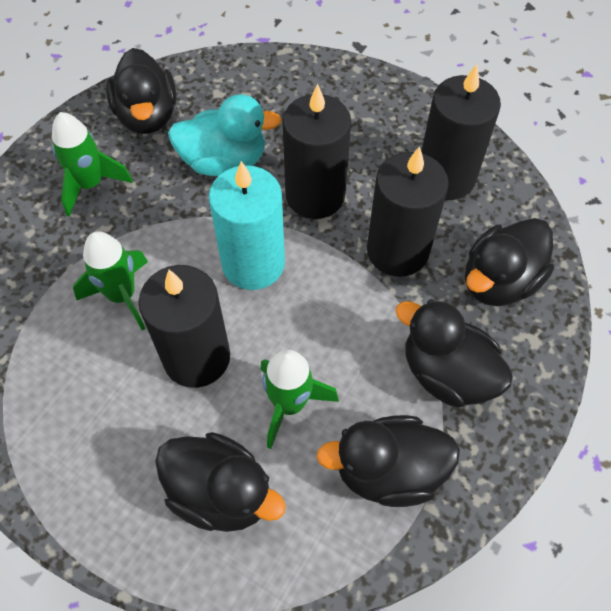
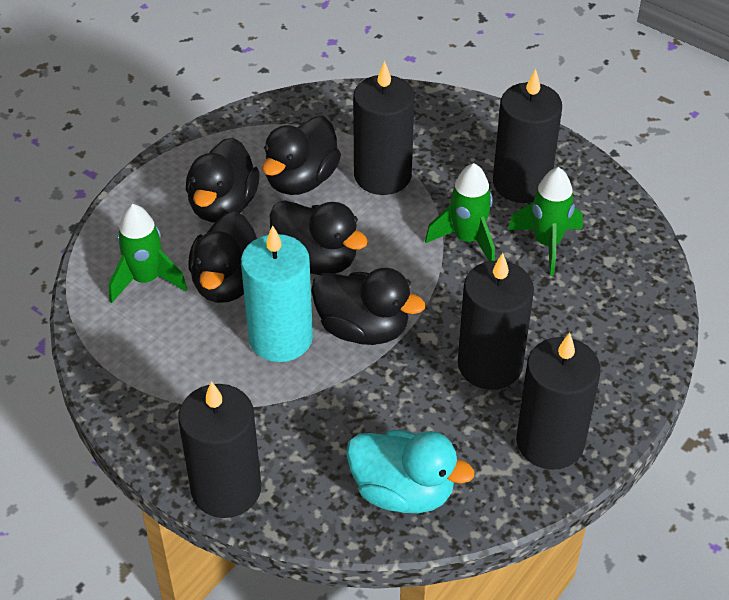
black candle: 4 -> 5

